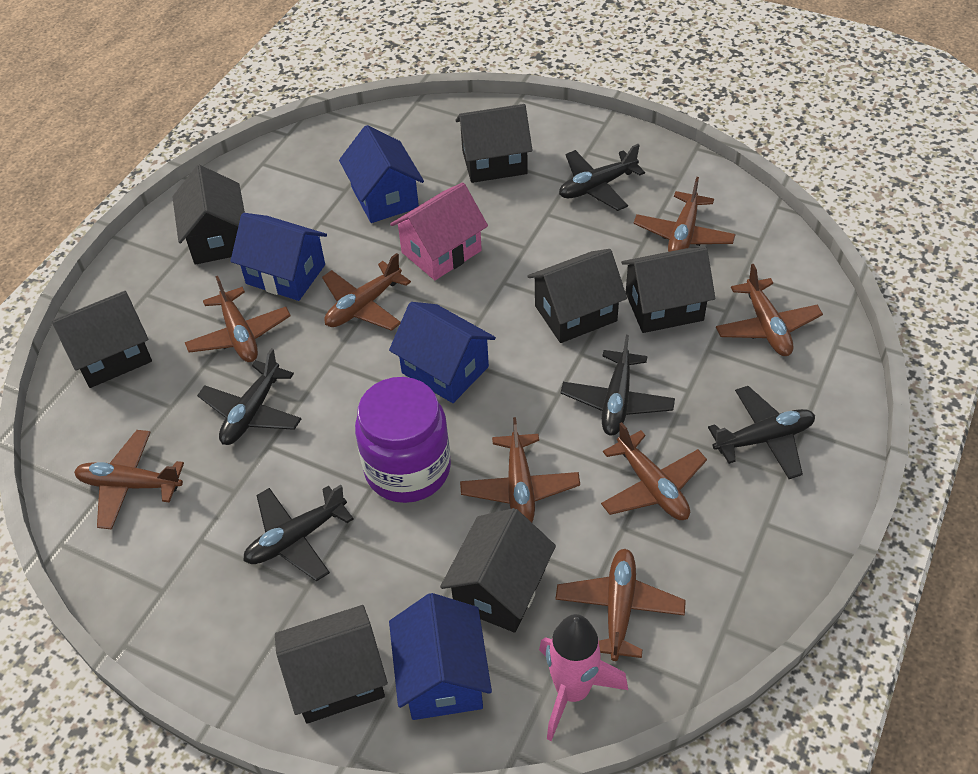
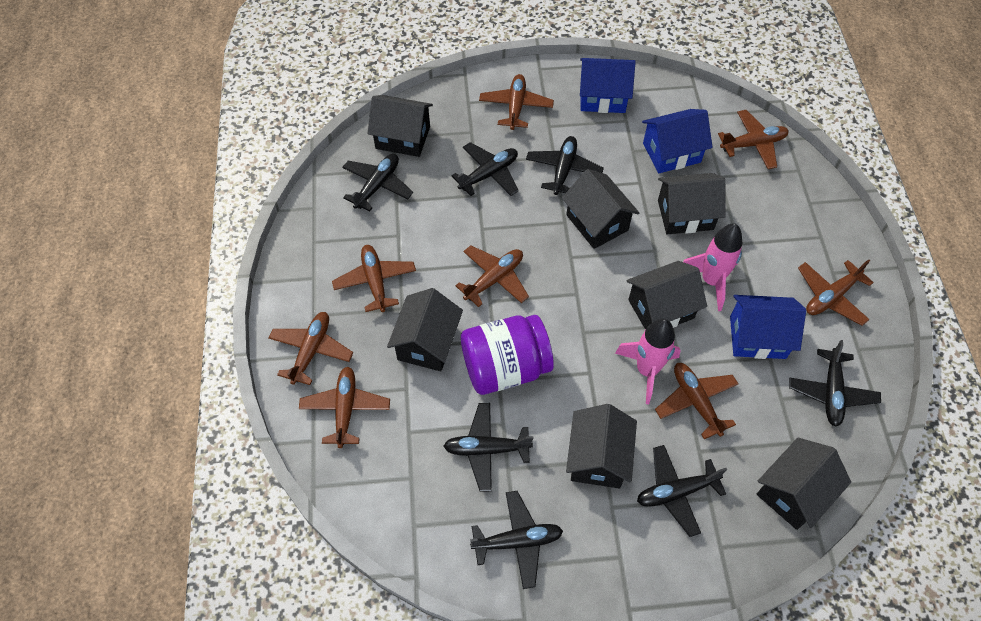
black plane: 5 -> 7
blue house: 4 -> 3
pink house: 1 -> 0
pink rocket: 1 -> 2

